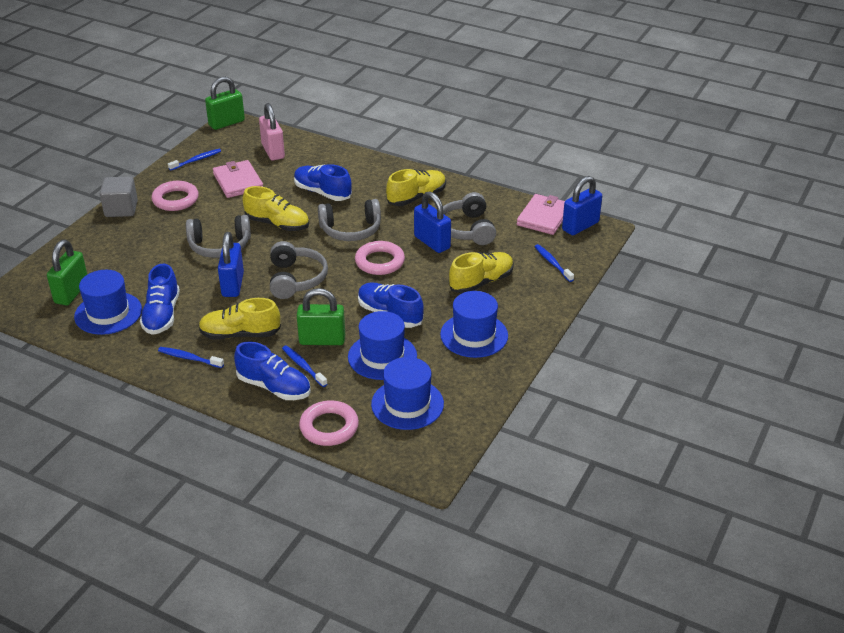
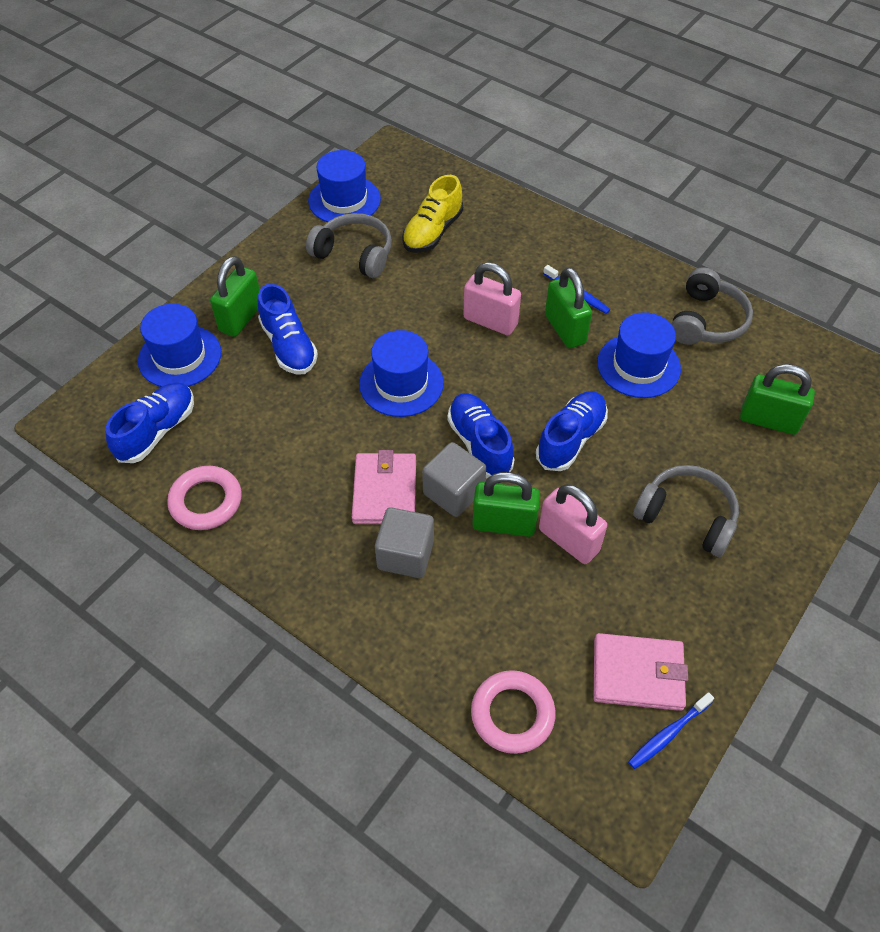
blue padlock: 3 -> 0
blue toothbrush: 4 -> 2
green padlock: 3 -> 4
grey cube: 1 -> 2
grey headphones: 4 -> 3
pink padlock: 1 -> 2
pink ring: 3 -> 2
yellow shoe: 4 -> 1

